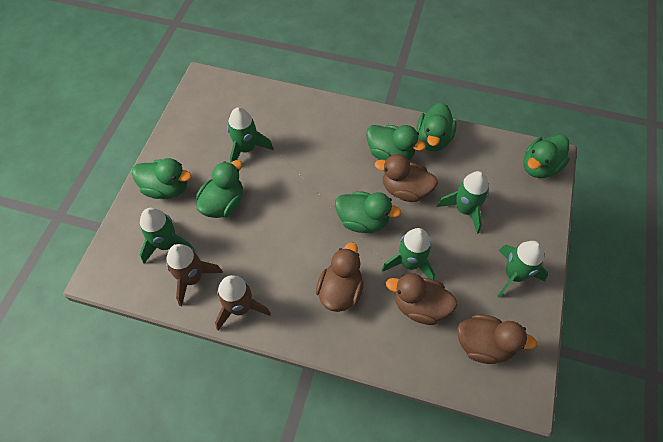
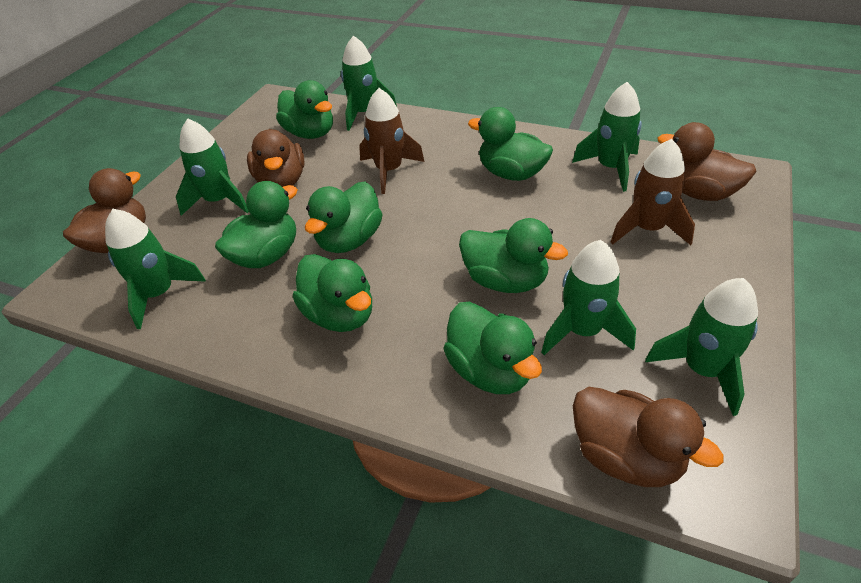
green duck: 6 -> 7
green rocket: 5 -> 6

